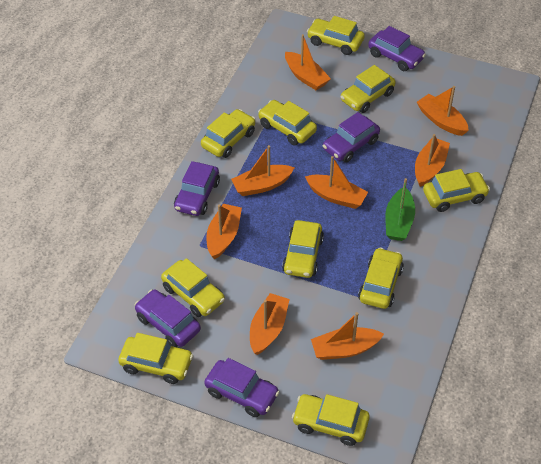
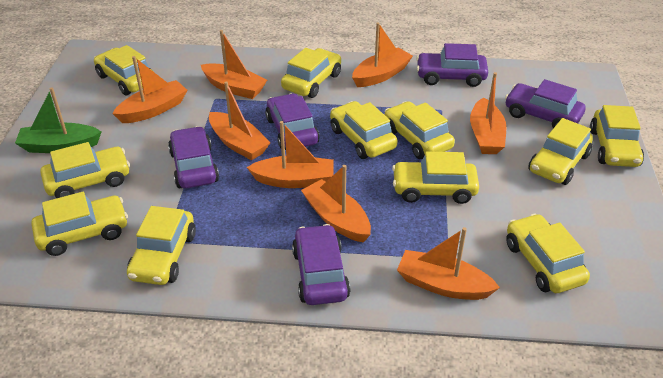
yellow car: 10 -> 11

